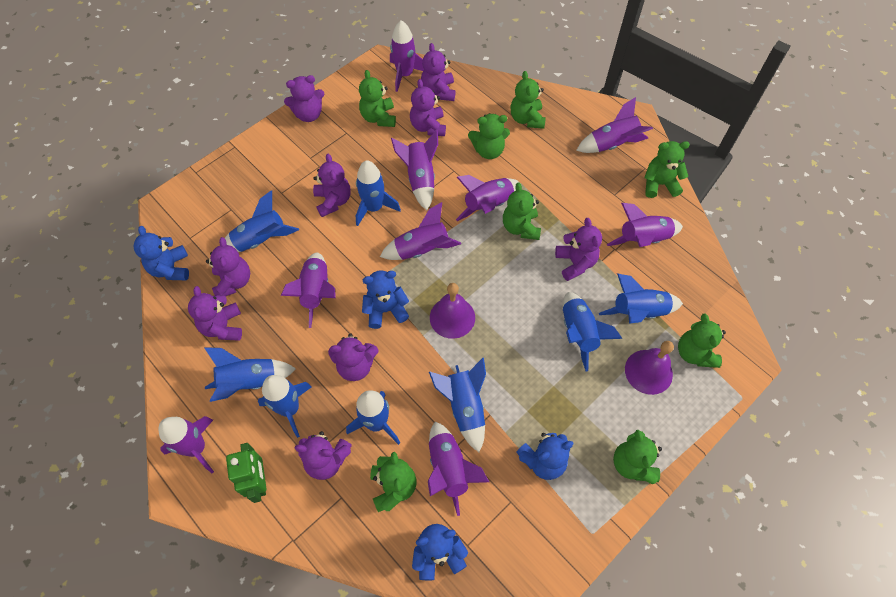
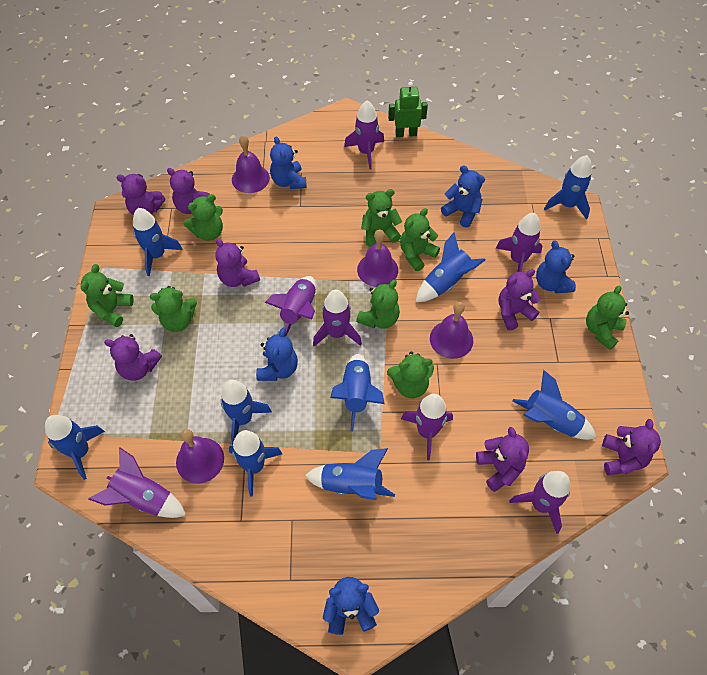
blue rocket: 8 -> 9
blue teddy bear: 4 -> 5
purple bell: 2 -> 4
purple rocket: 9 -> 7
purple teddy bear: 9 -> 7

